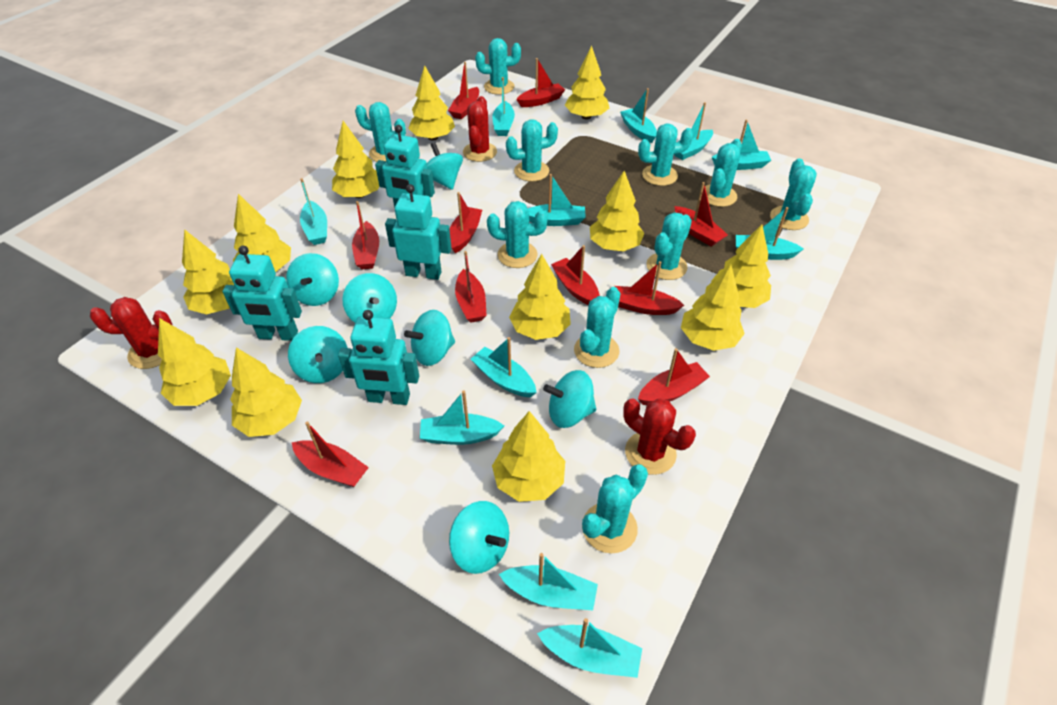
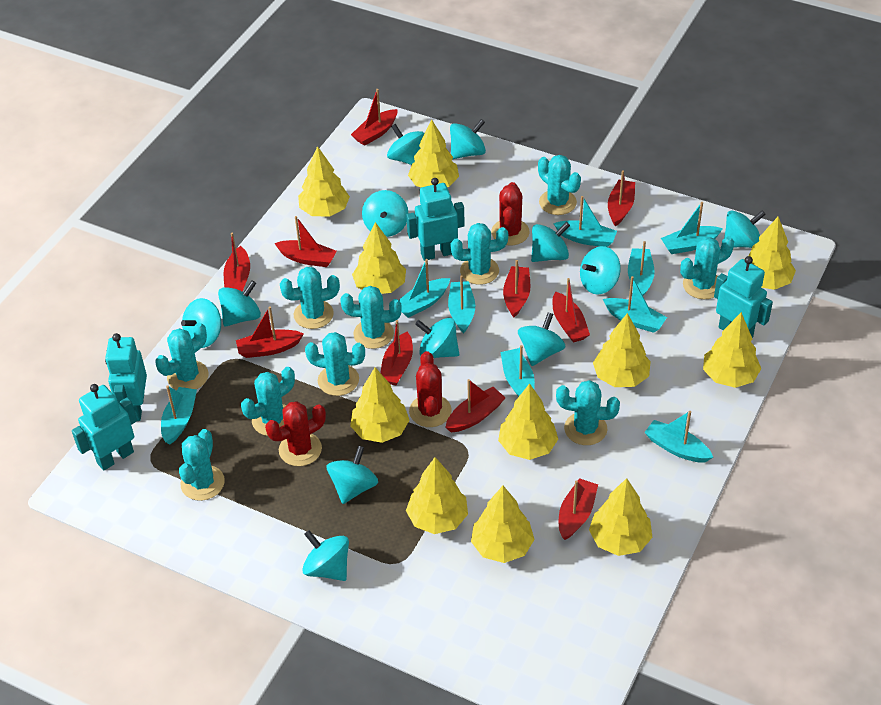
turquoise boat: 11 -> 9
turquoise spinning top: 7 -> 12
yellow tree: 12 -> 11

